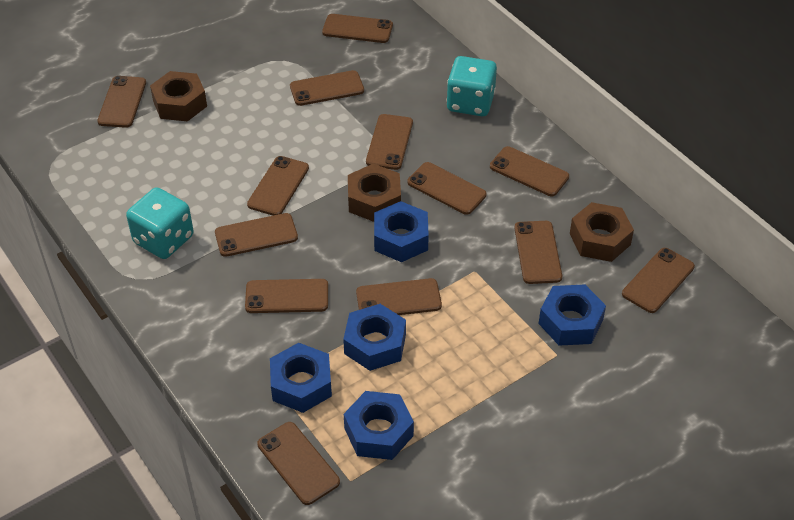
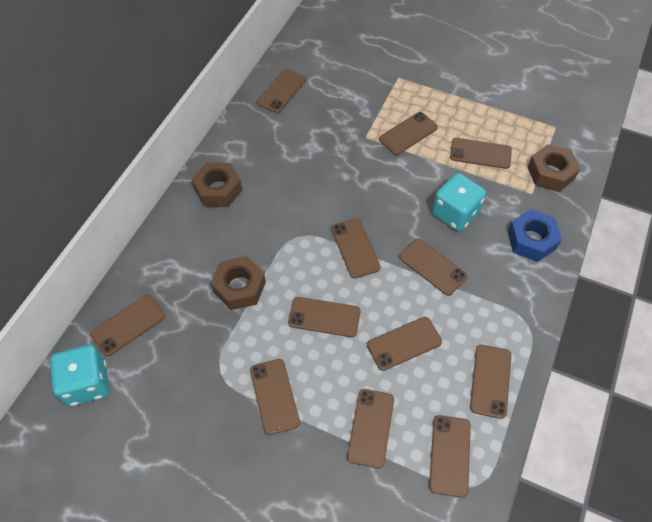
blue nut: 5 -> 1
brown phone: 13 -> 12

